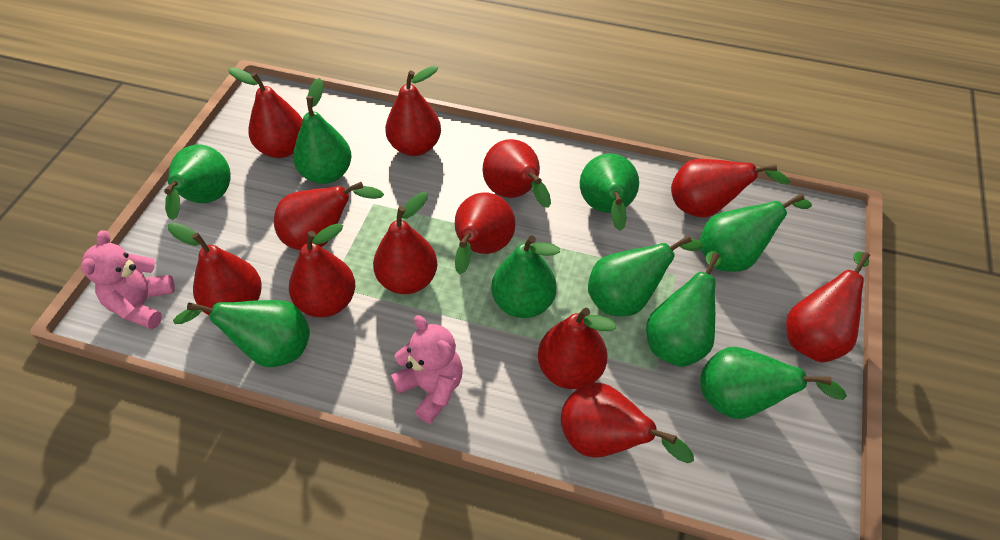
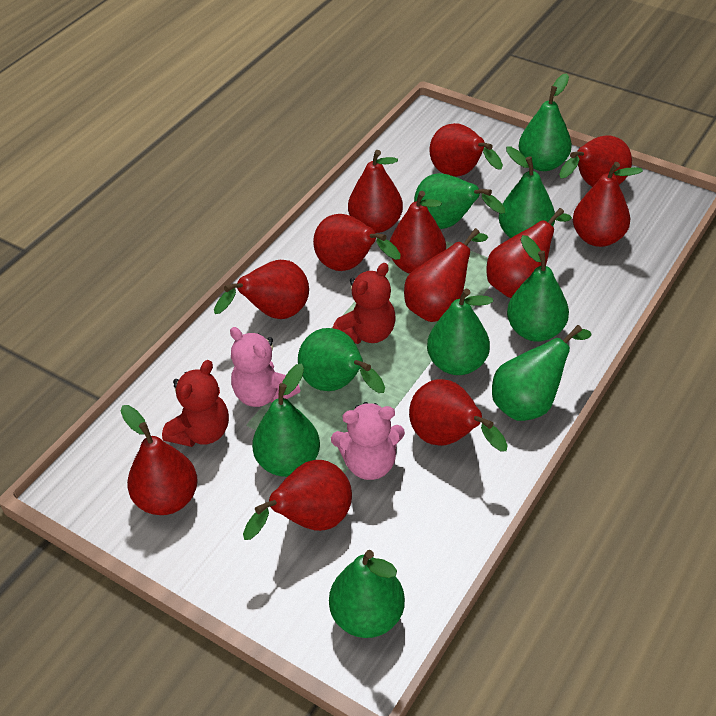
red teddy bear: 0 -> 2

